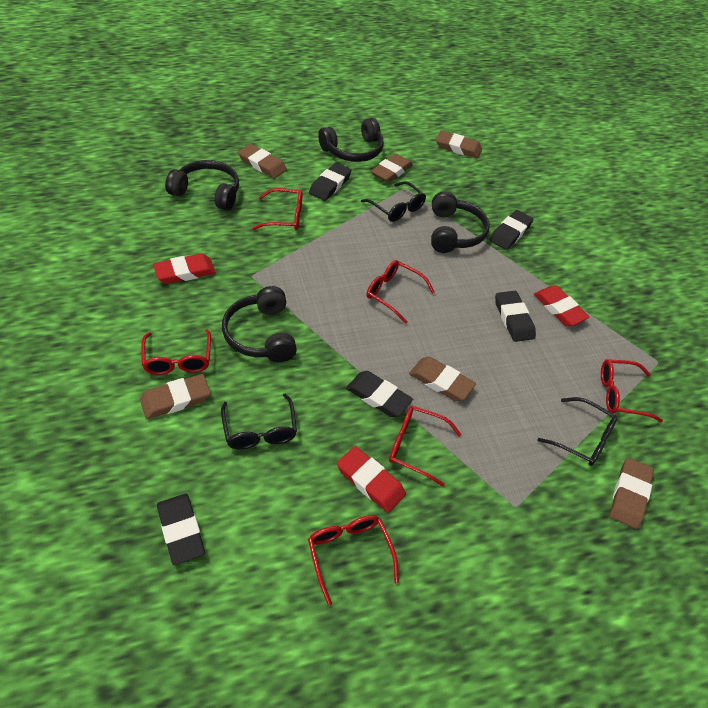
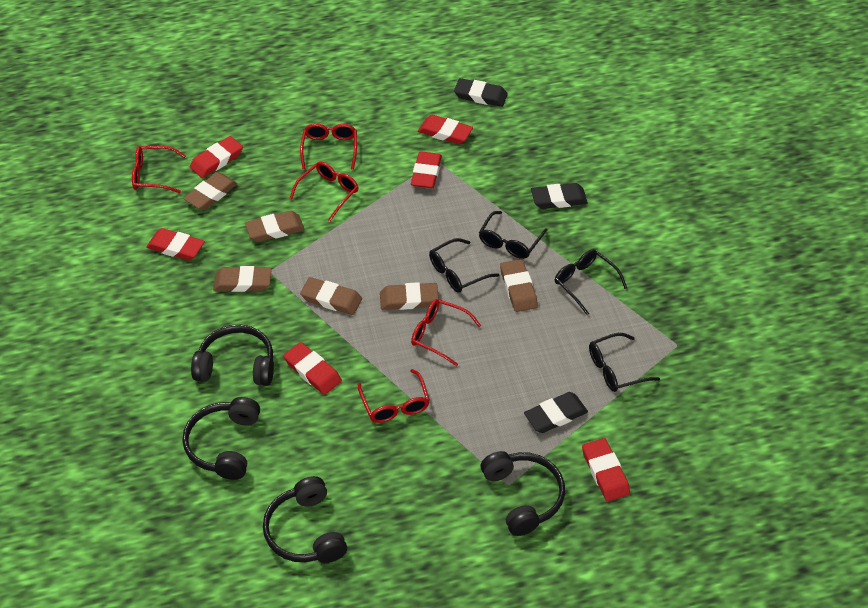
black eraser: 5 -> 3
black glasses: 3 -> 4
red eraser: 3 -> 6
red glasses: 6 -> 5

